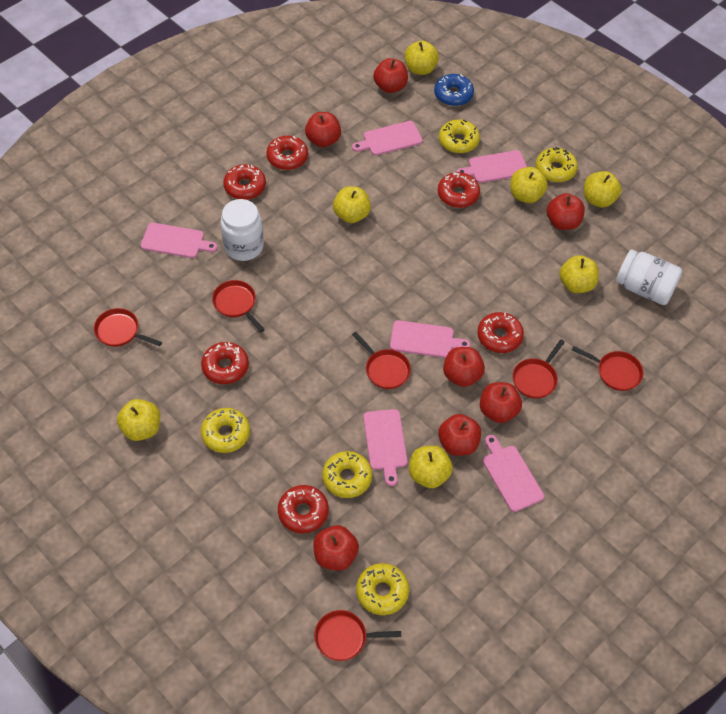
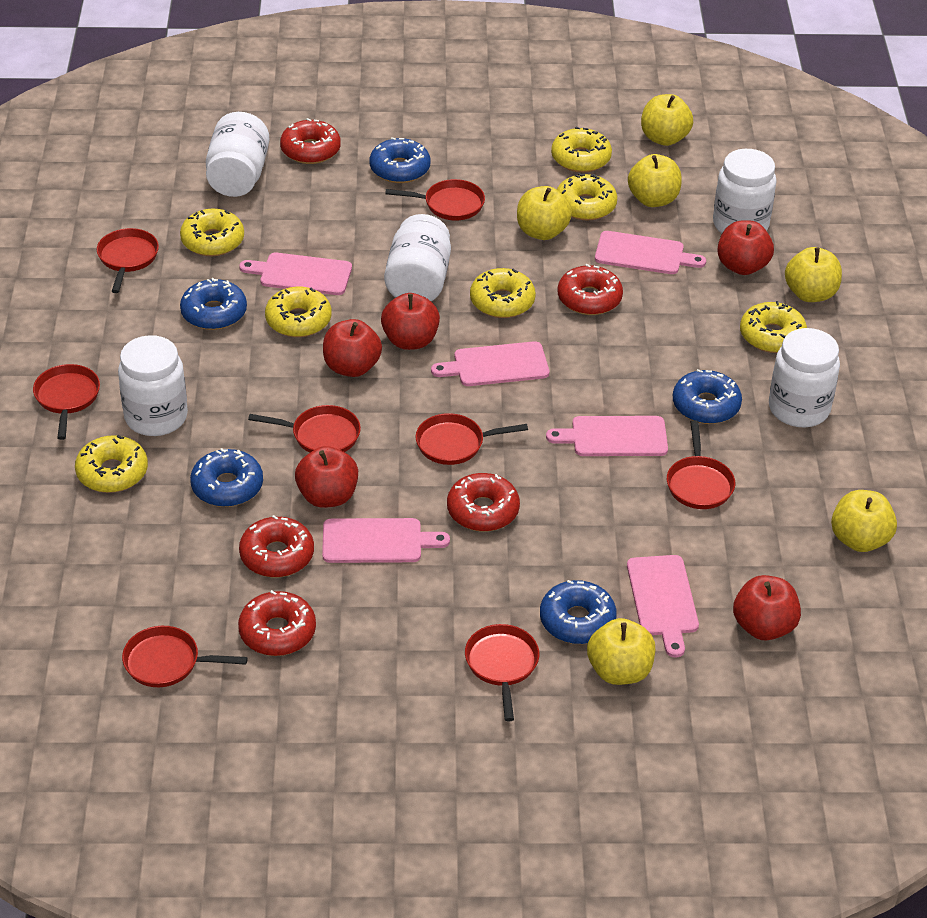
blue donut: 1 -> 5
red apple: 7 -> 5
red donut: 6 -> 5
red pan: 6 -> 8
white jar: 2 -> 5
yellow apple: 7 -> 6
yellow donut: 5 -> 7

